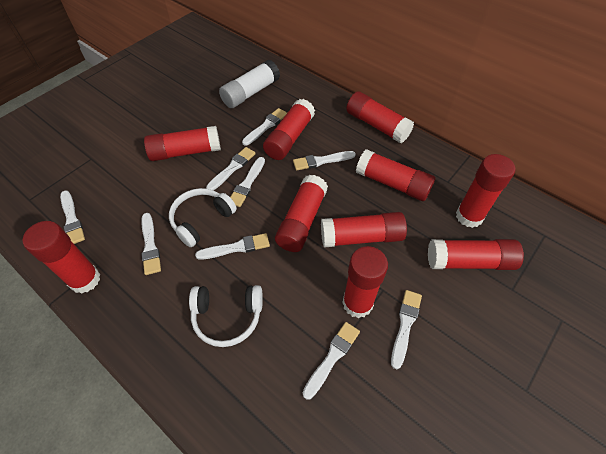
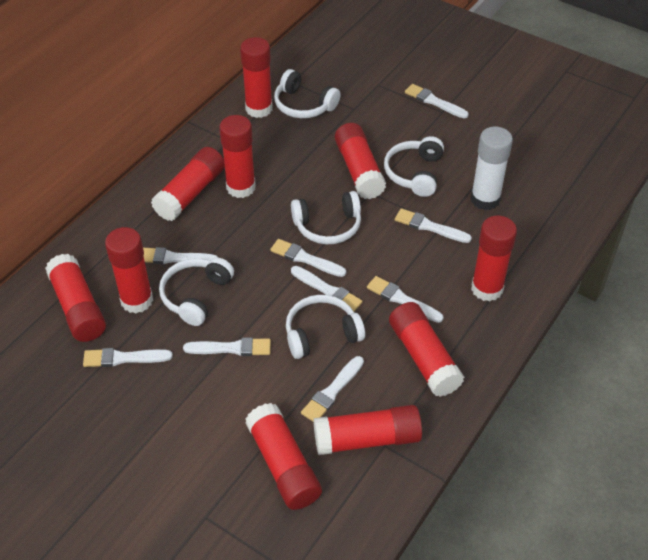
white headphones: 2 -> 5

